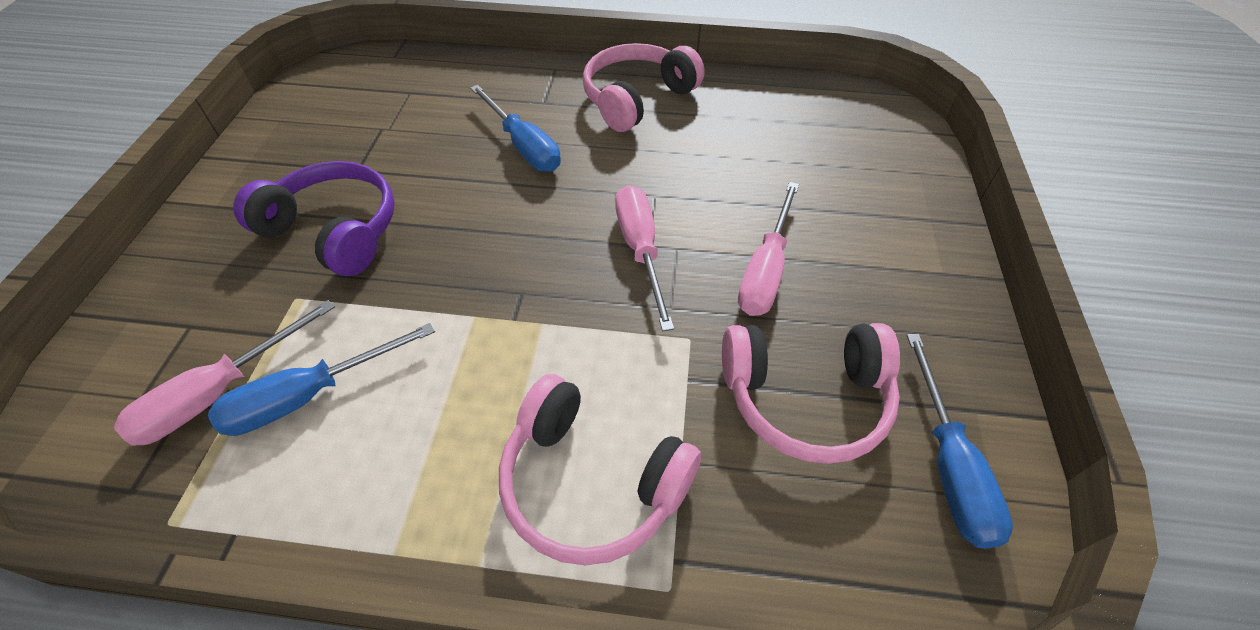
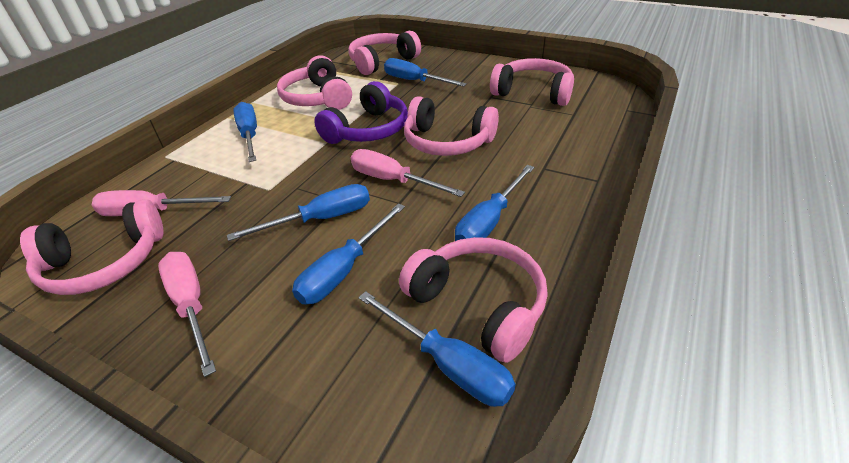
blue screwdriver: 3 -> 6
pink headphones: 3 -> 6

